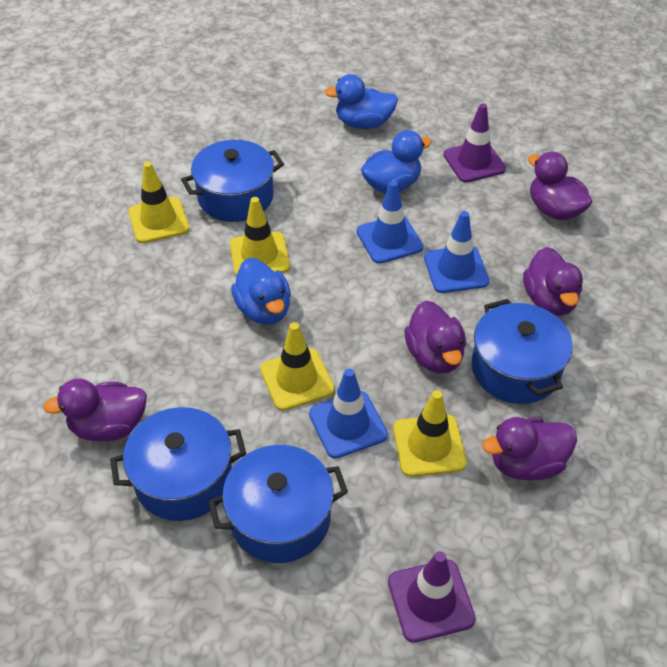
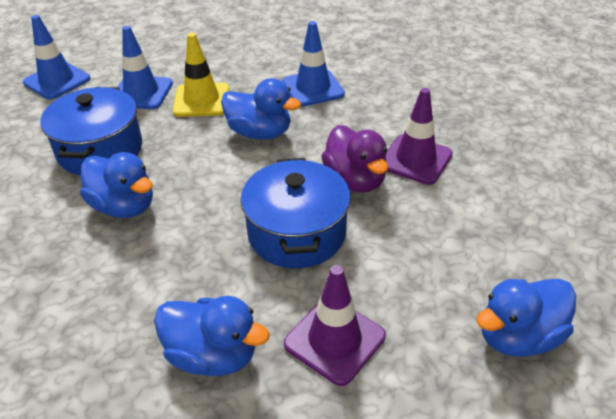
blue duck: 3 -> 4
blue pot: 4 -> 2
purple duck: 5 -> 1
yellow traffic cone: 4 -> 1

